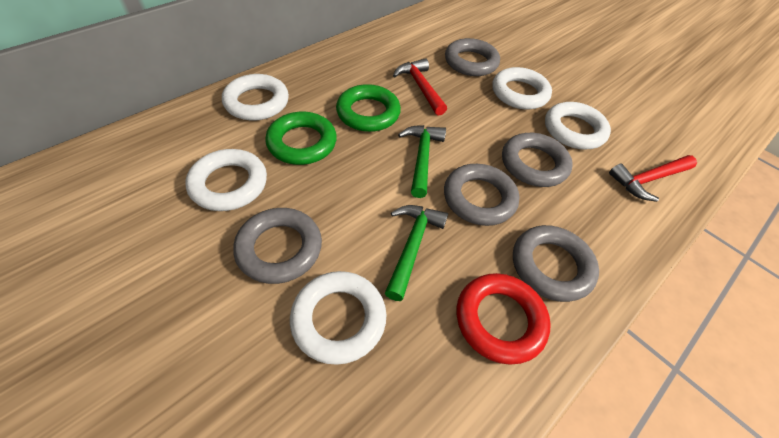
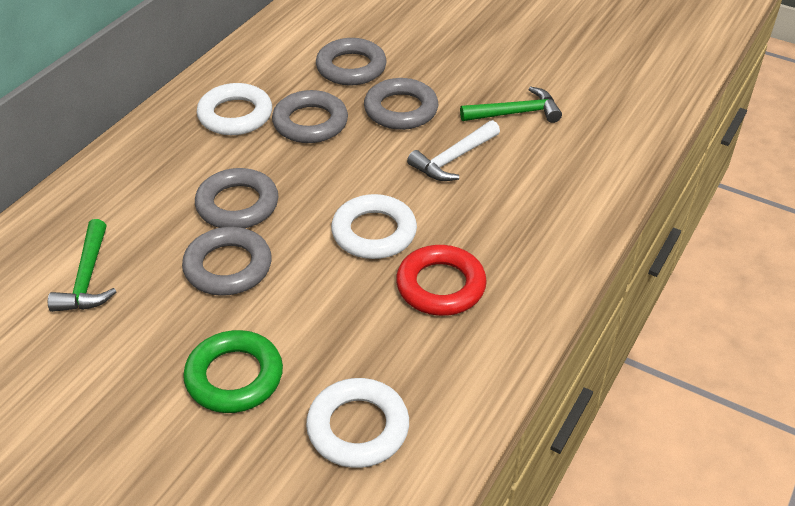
green ring: 2 -> 1
red hammer: 2 -> 0
white hammer: 0 -> 1
white ring: 5 -> 3

